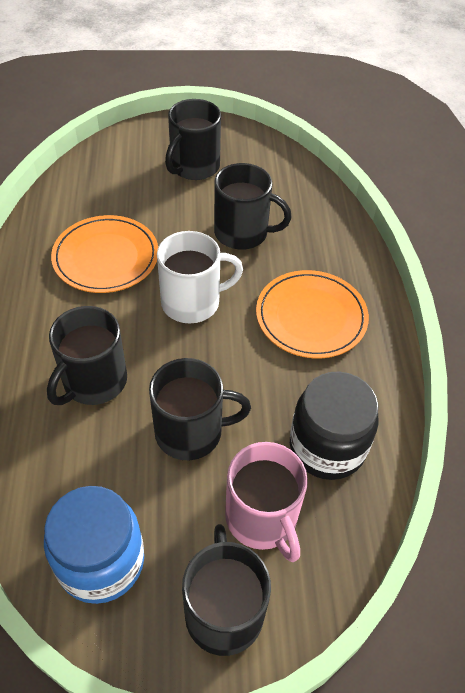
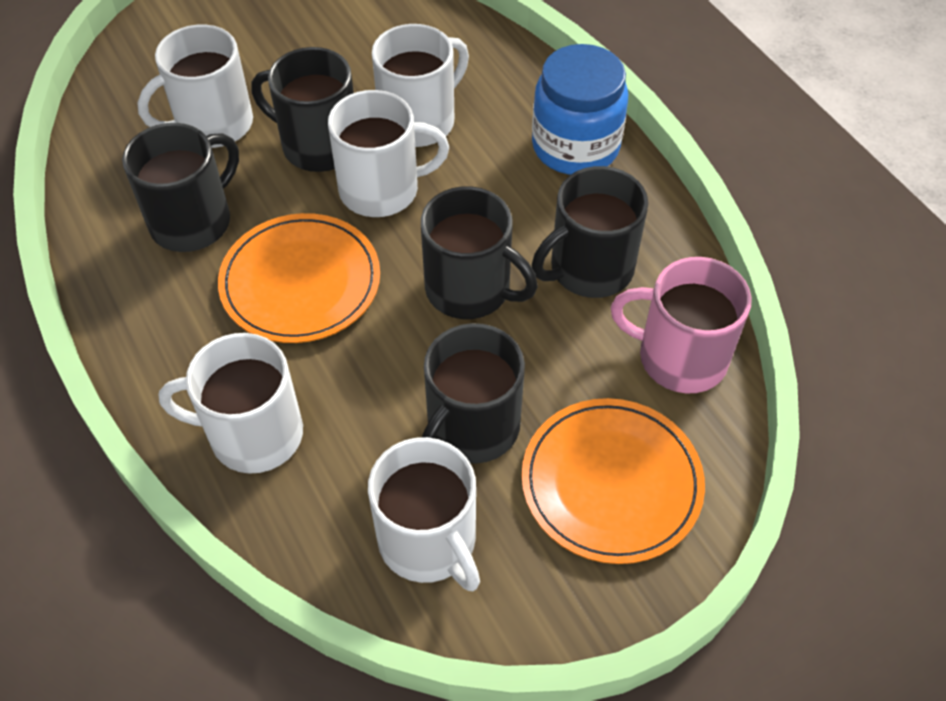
black jar: 1 -> 0
white mug: 1 -> 5

